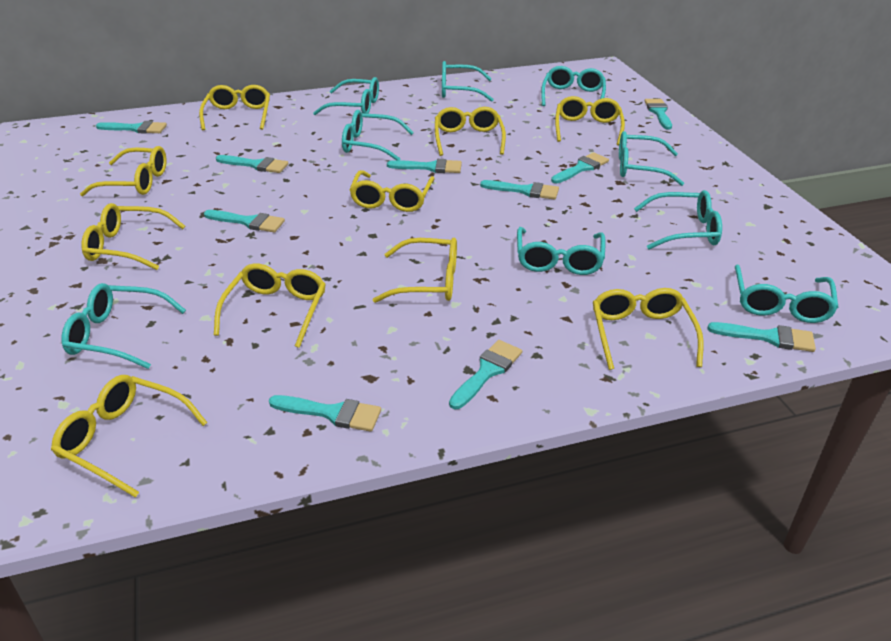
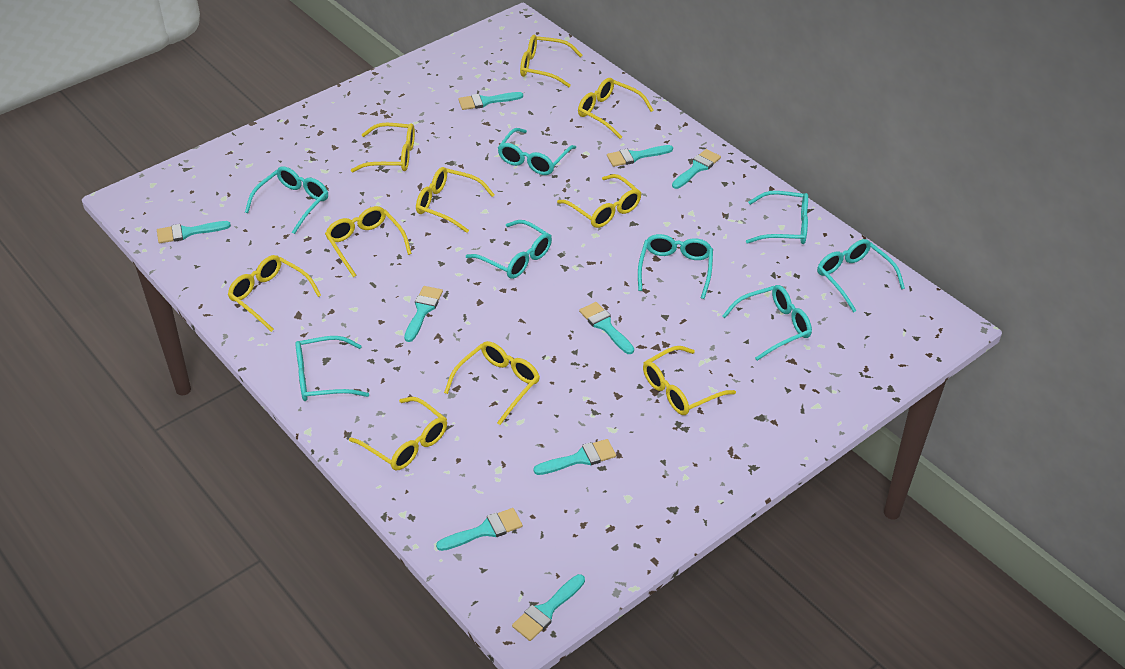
turquoise brush: 10 -> 9
turquoise glasses: 9 -> 8

